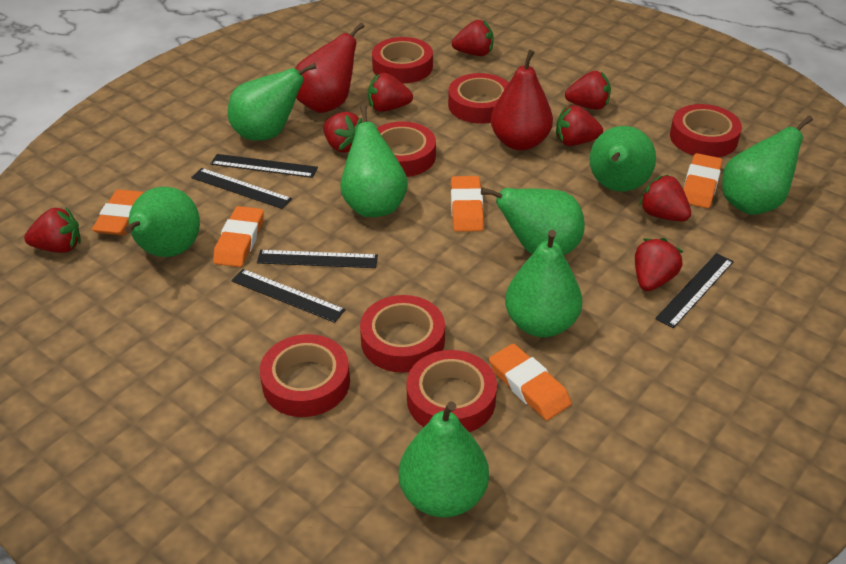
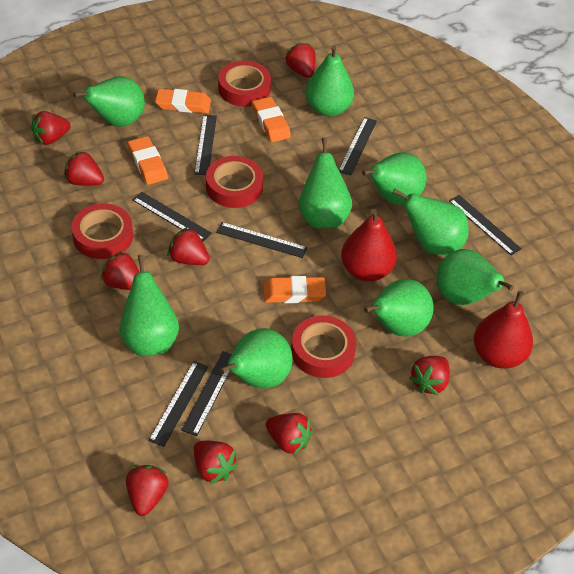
black ruler: 5 -> 7
green pear: 8 -> 9
orange eraser: 5 -> 4
red strawberry: 8 -> 9
red tape: 7 -> 4

